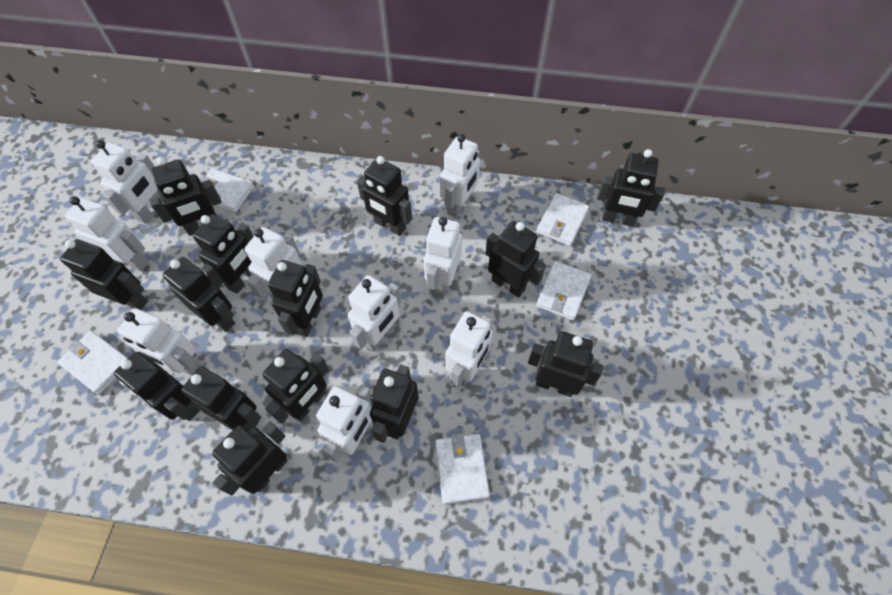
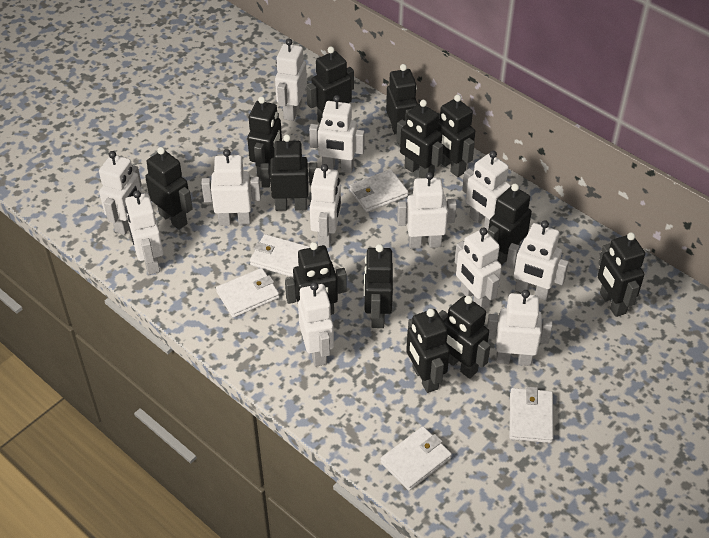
black robot: 14 -> 13
white robot: 9 -> 12

